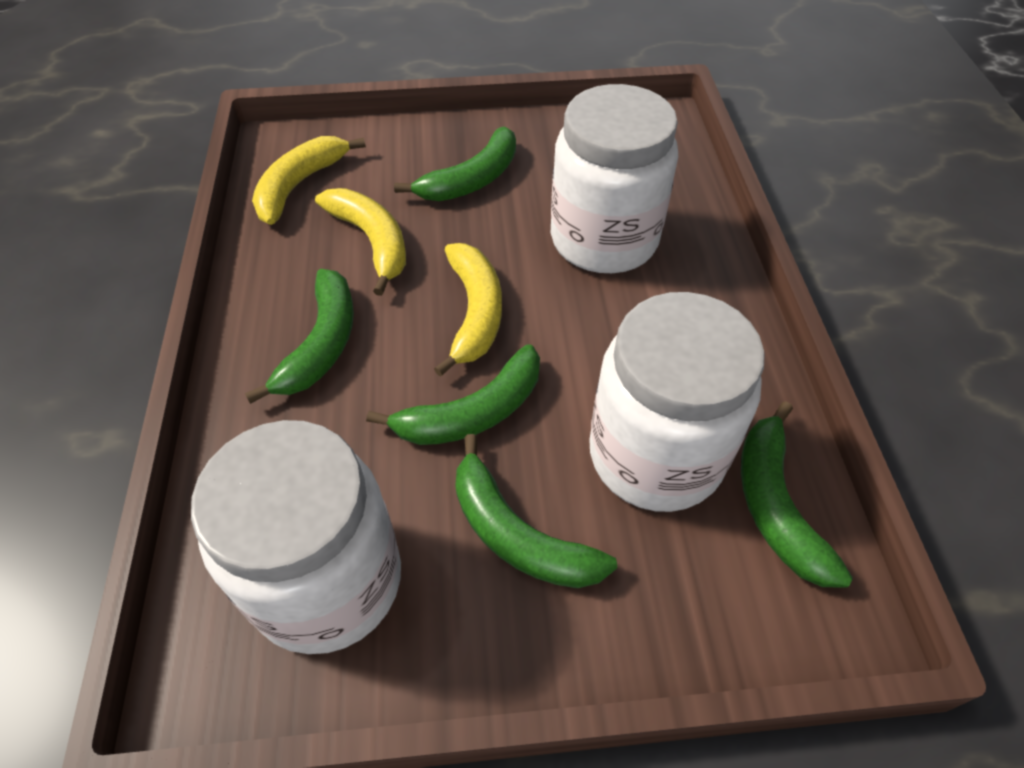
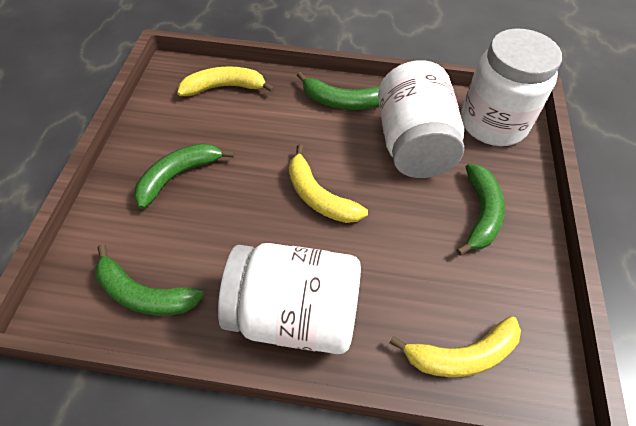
green banana: 5 -> 4

